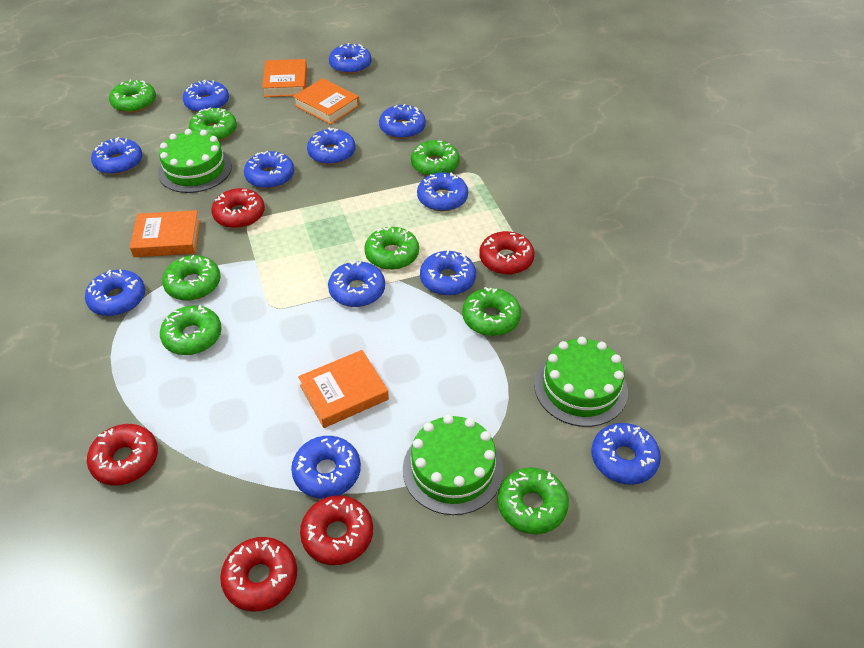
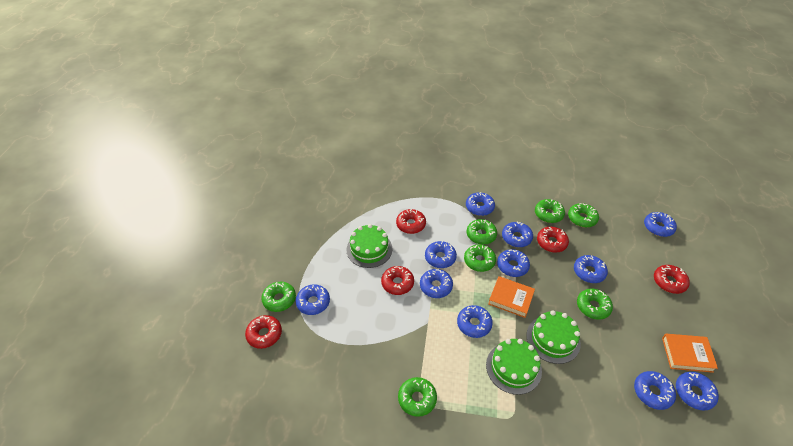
blue donut: 12 -> 11
green donut: 8 -> 7
orange book: 4 -> 2

